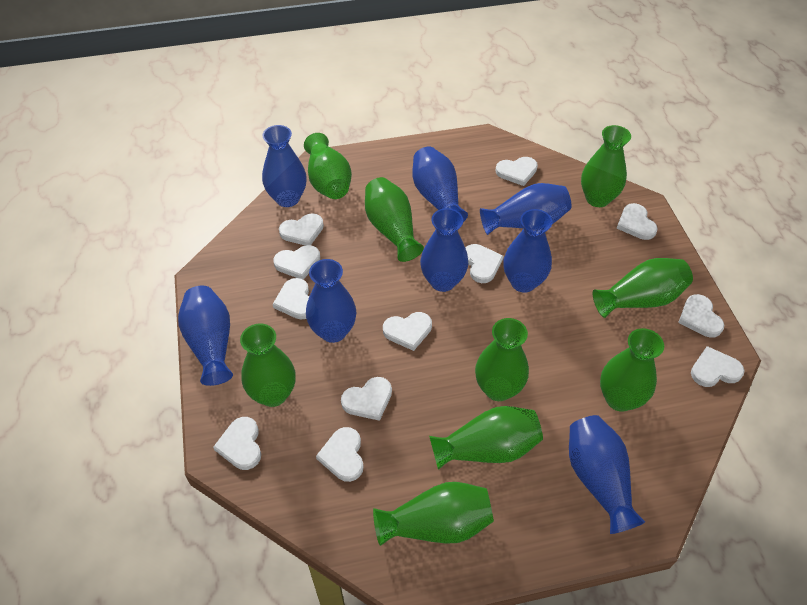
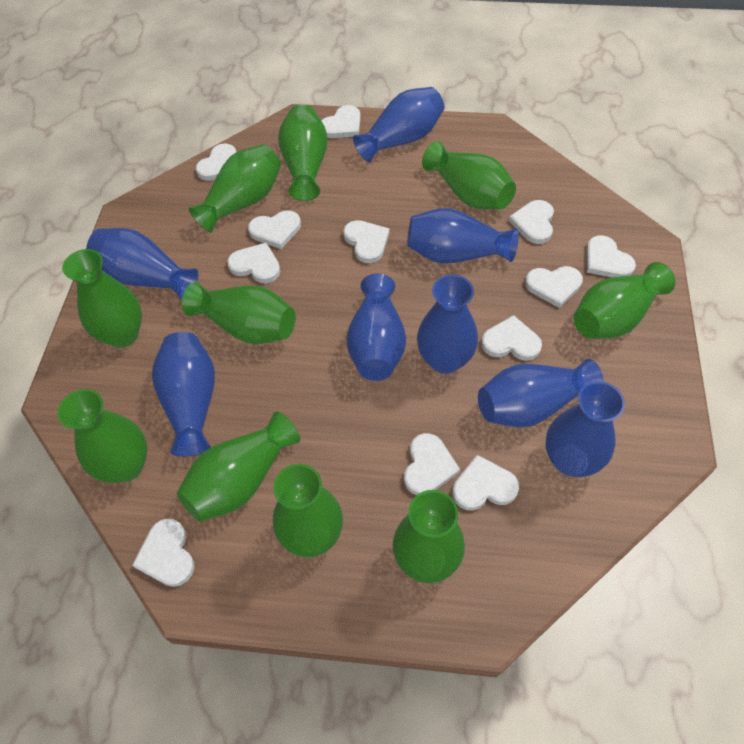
green vase: 9 -> 10

